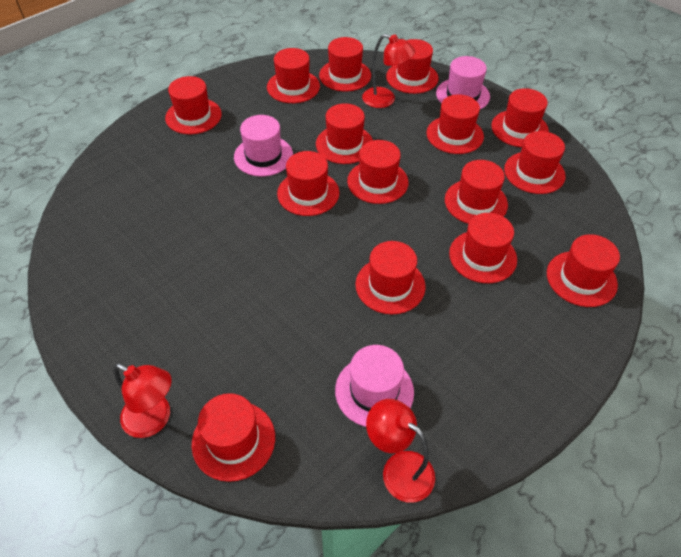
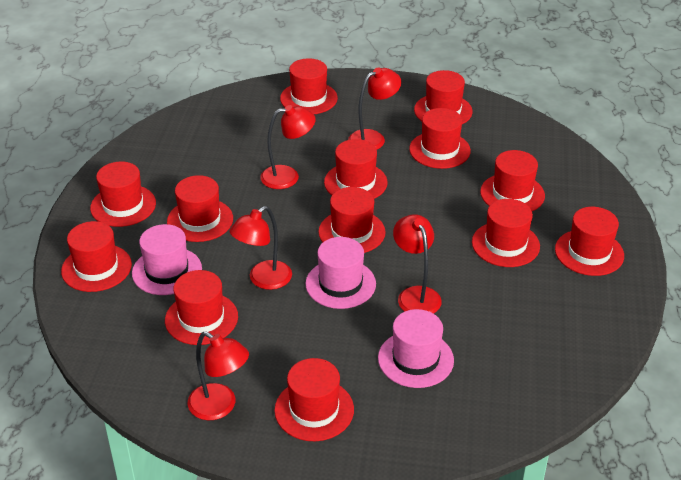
red hat: 15 -> 13
red lamp: 3 -> 5

